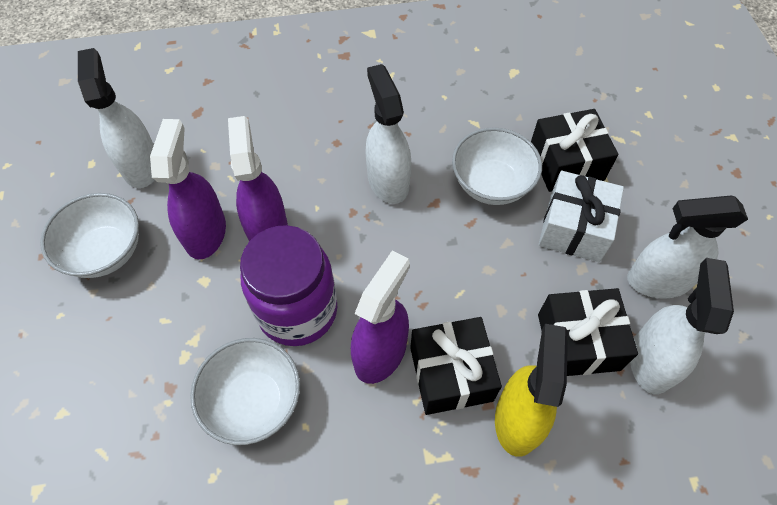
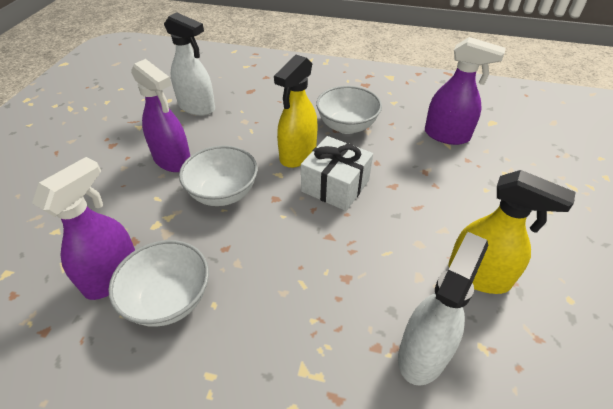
black gift: 3 -> 0
purple jar: 1 -> 0
white spray bottle: 4 -> 2
yellow spray bottle: 1 -> 2

